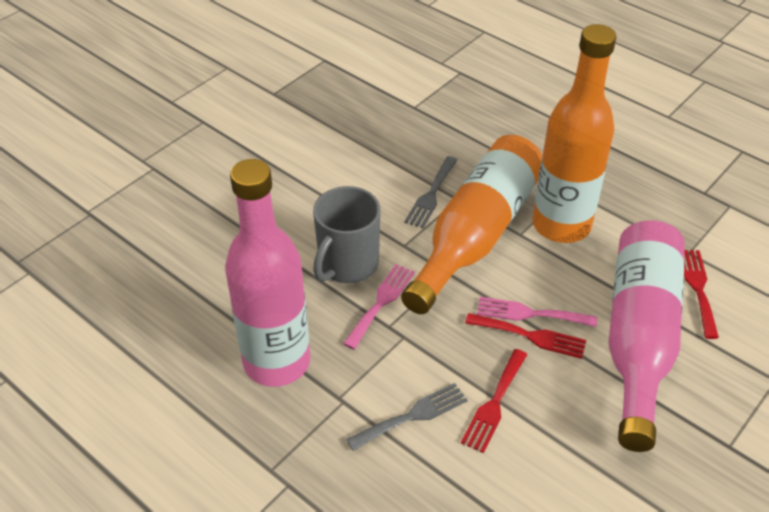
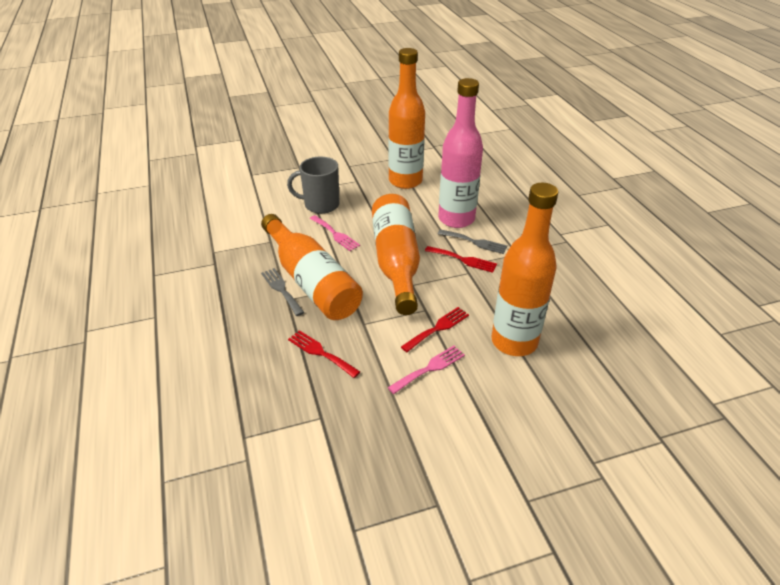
orange bottle: 2 -> 4
pink bottle: 2 -> 1

